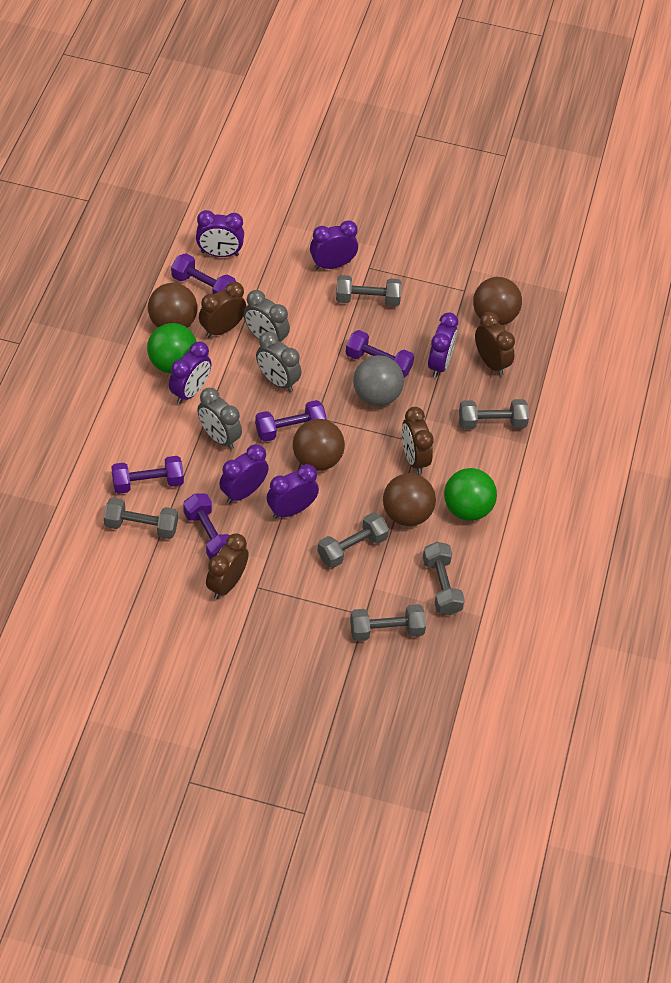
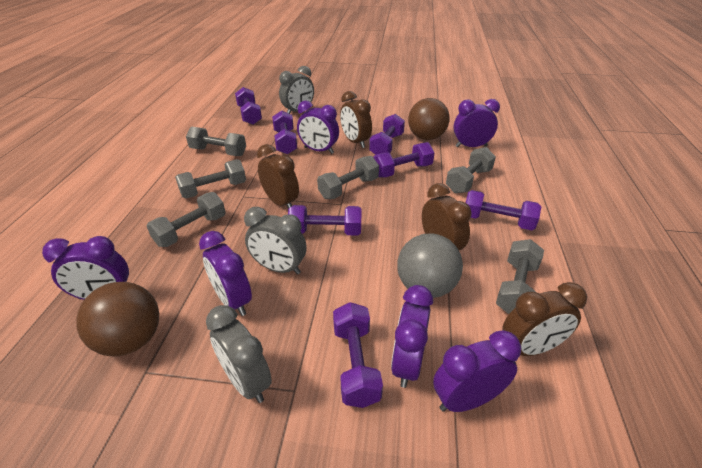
brown ball: 4 -> 2
green ball: 2 -> 0
purple dumbbell: 5 -> 7

